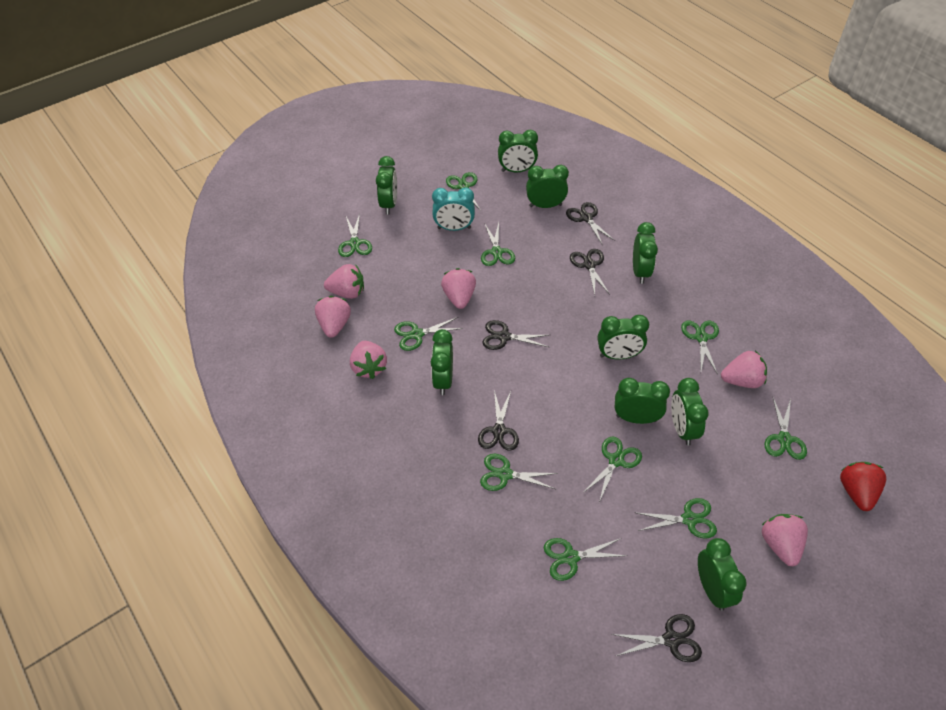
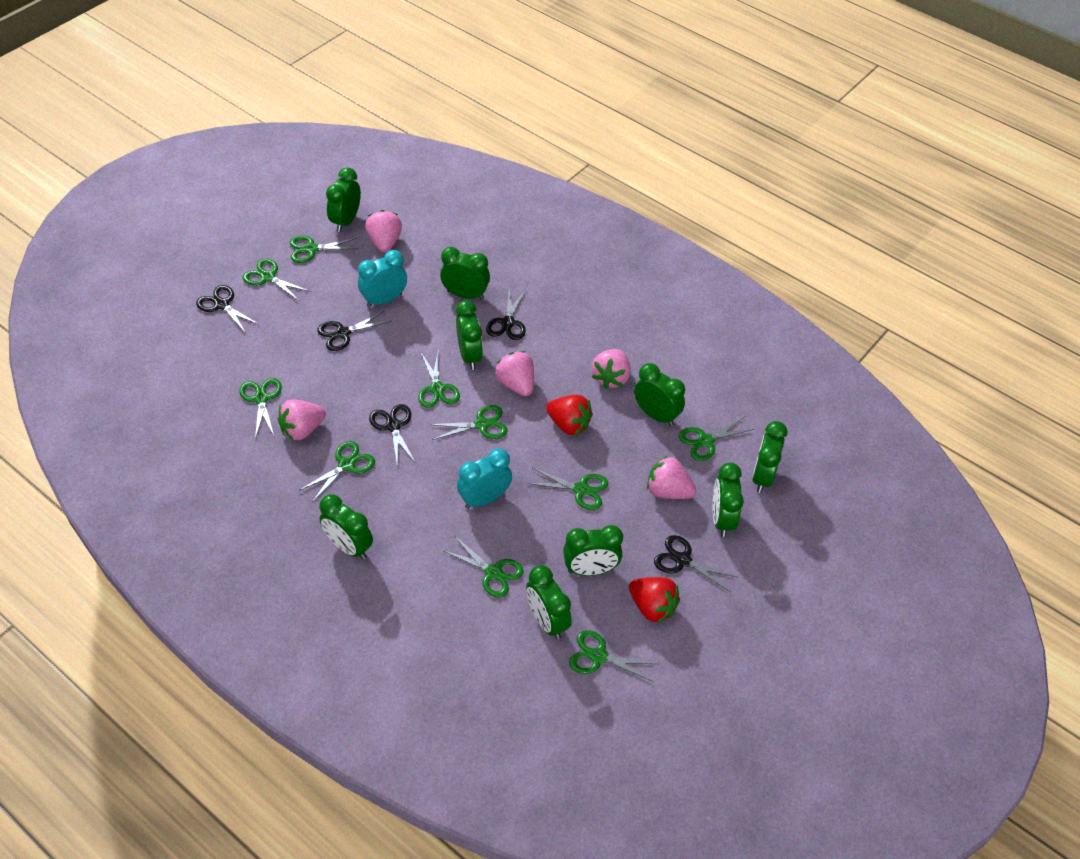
pink strawberry: 6 -> 5
red strawberry: 1 -> 2
turquoise clock: 1 -> 2

